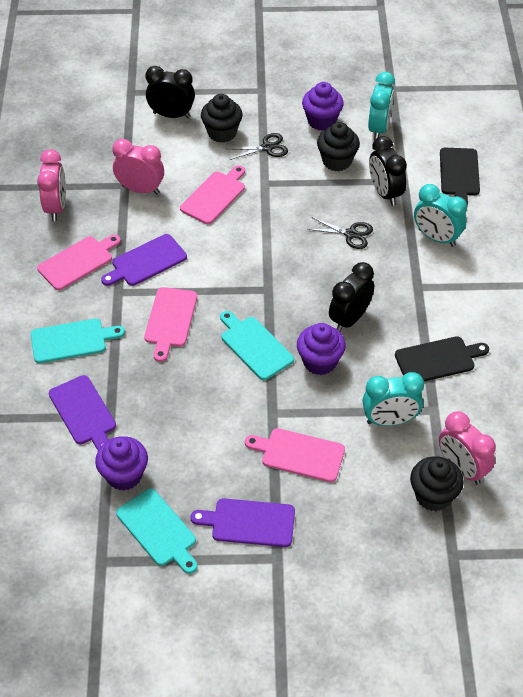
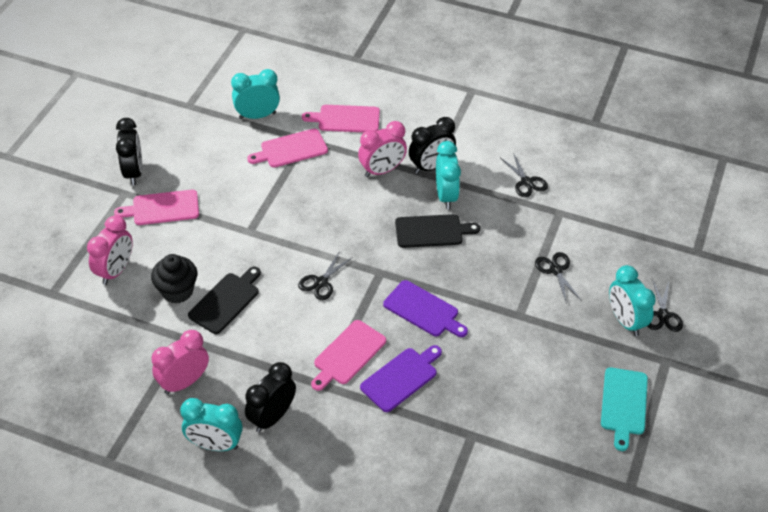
black cupcake: 3 -> 1
black scissors: 2 -> 4
purple cupcake: 3 -> 0
purple cutting board: 3 -> 2
turquoise clock: 3 -> 4
turquoise cutting board: 3 -> 1

